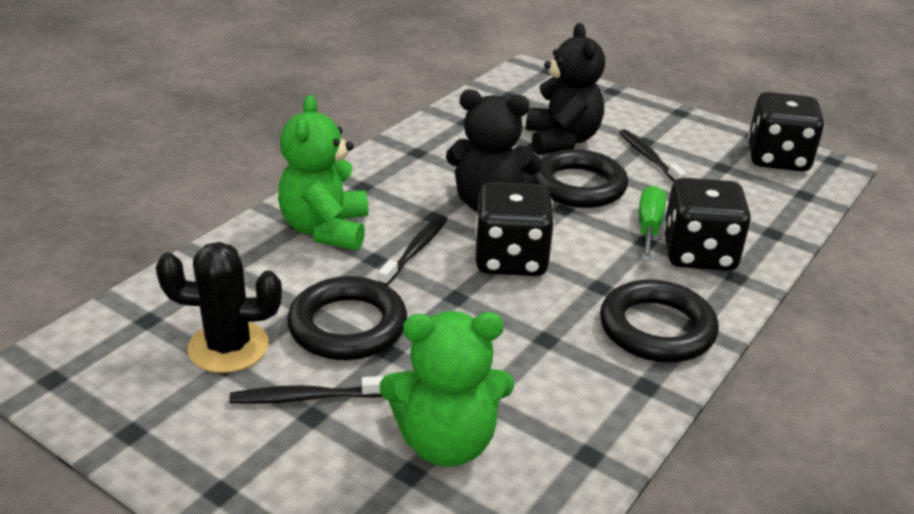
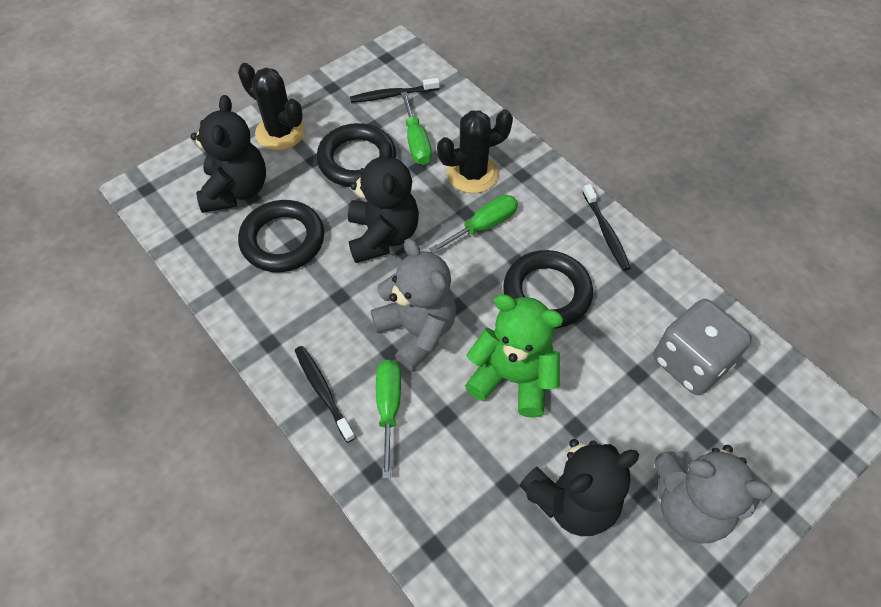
black cactus: 1 -> 2
black dice: 3 -> 0
black teddy bear: 2 -> 3
green screwdriver: 1 -> 3
green teddy bear: 2 -> 1
grey dice: 0 -> 1
grey teddy bear: 0 -> 2

